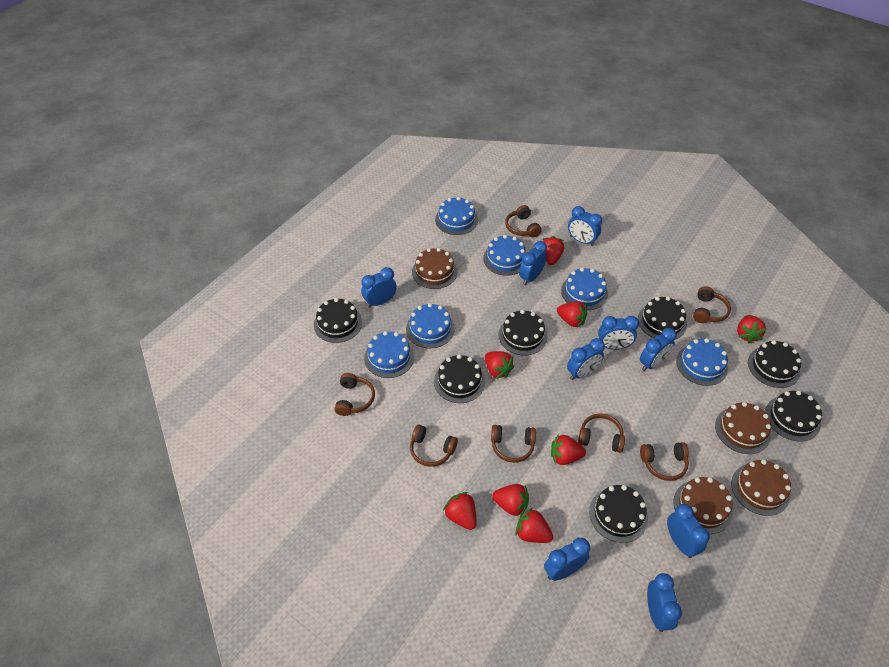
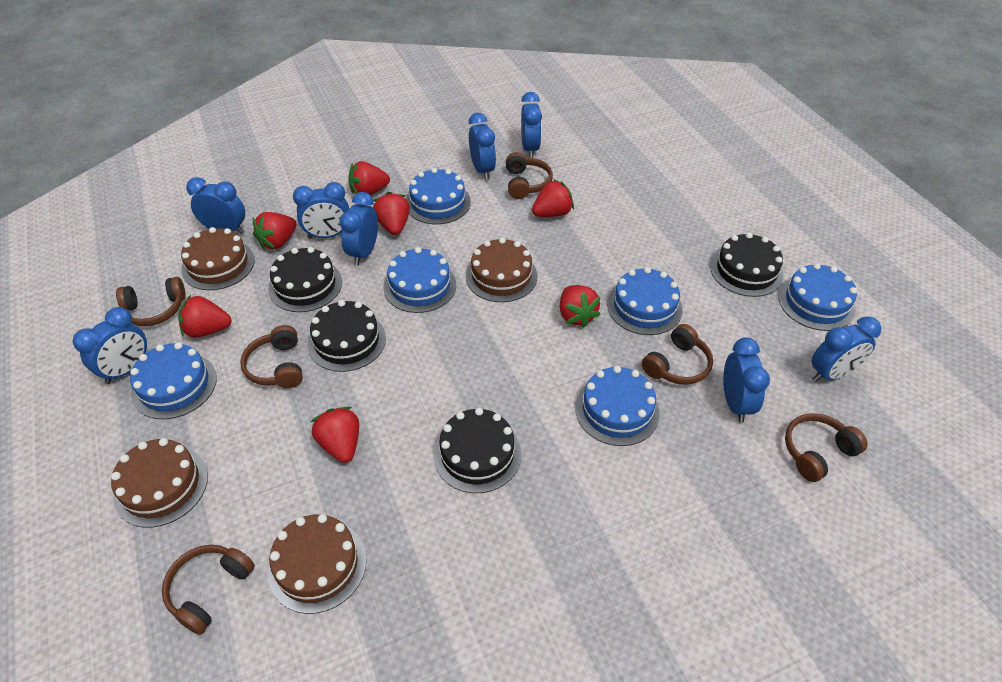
black cake: 7 -> 4
blue clock: 9 -> 8
brown headphones: 7 -> 6
red strawberry: 8 -> 7

